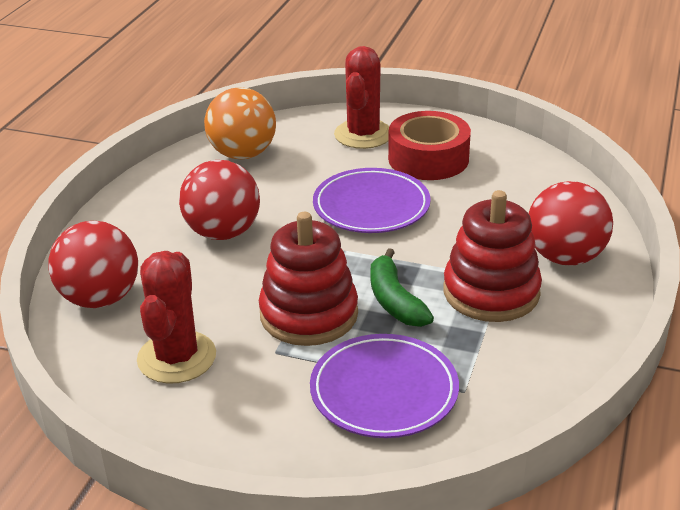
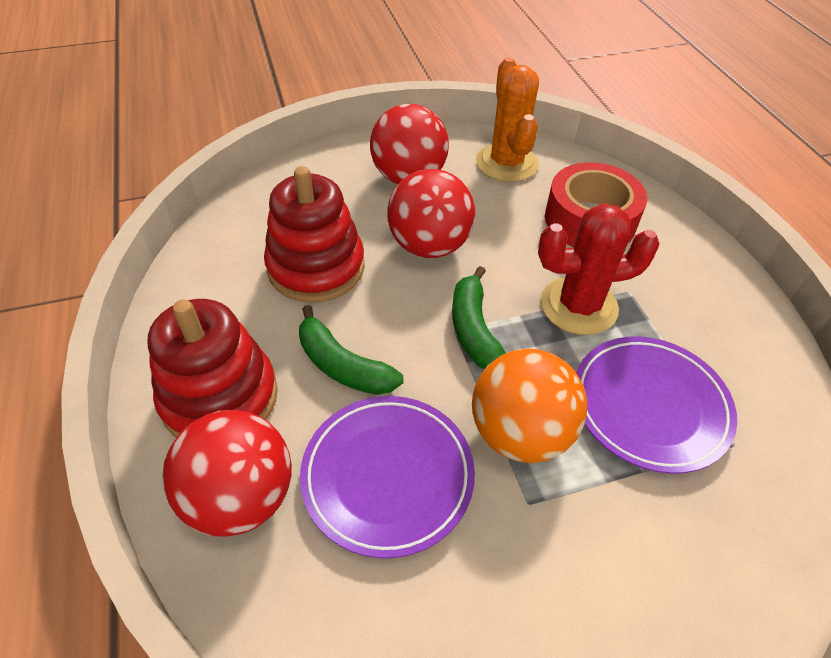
green banana: 1 -> 2
orange cactus: 0 -> 1
red cactus: 2 -> 1

